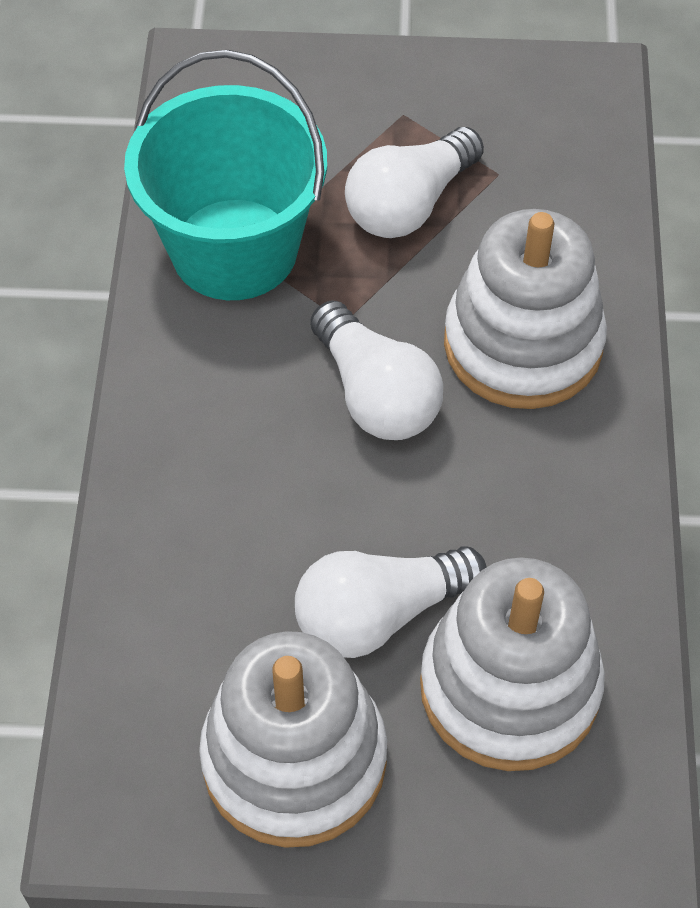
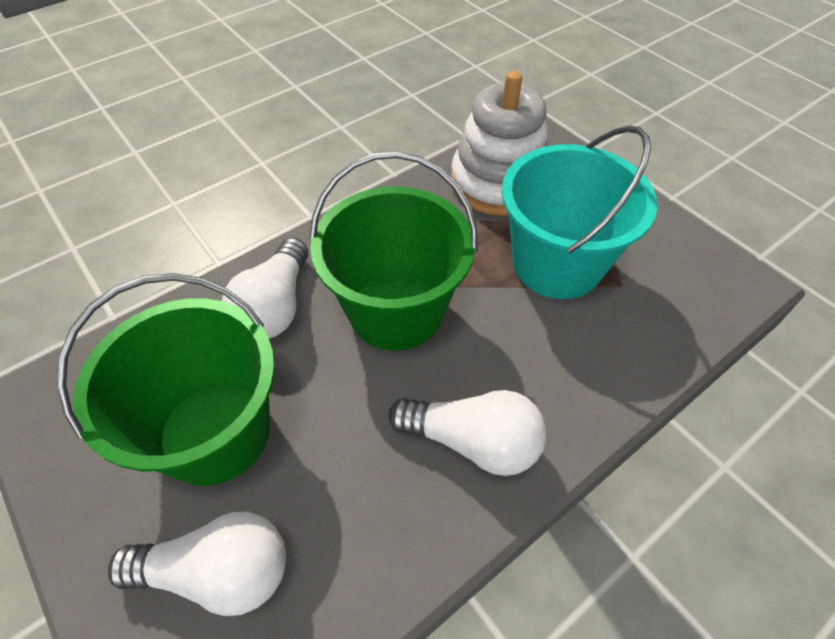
green bucket: 0 -> 2
white stacking toy: 3 -> 1

